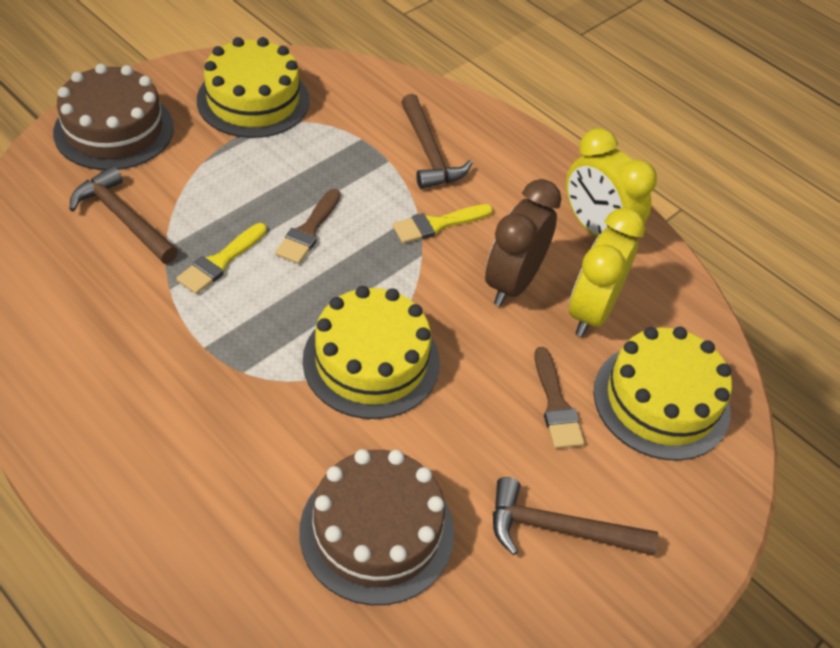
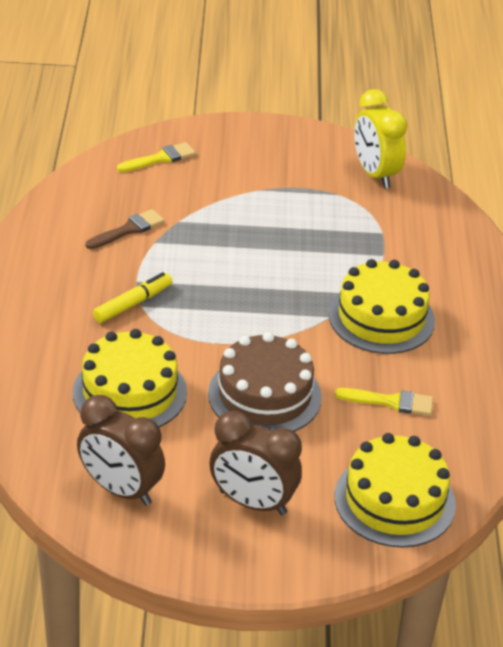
brown brush: 2 -> 1
brown cake: 2 -> 1
brown clock: 1 -> 2
brown hammer: 3 -> 0
yellow clock: 2 -> 1
yellow marker: 0 -> 1

